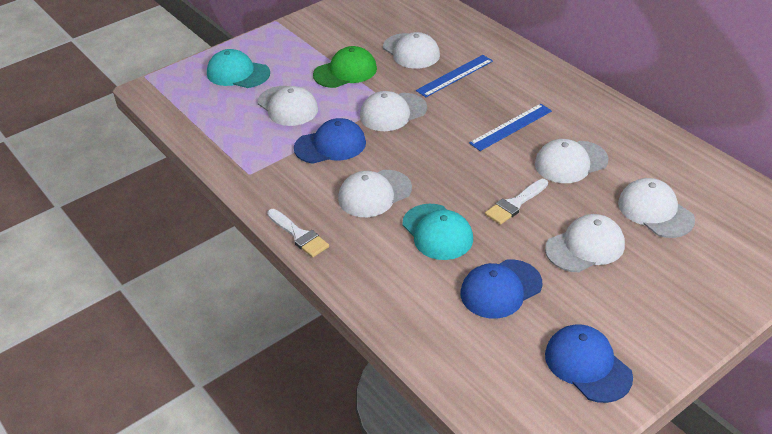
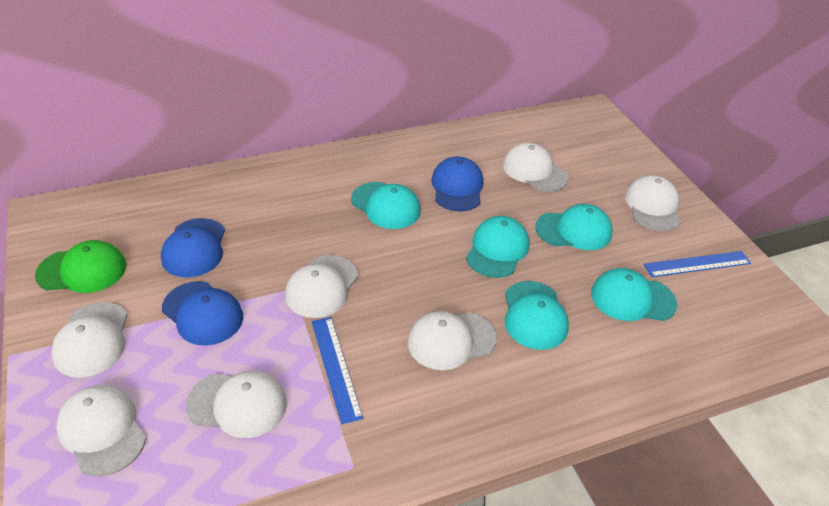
turquoise cap: 2 -> 5
white brush: 2 -> 0

